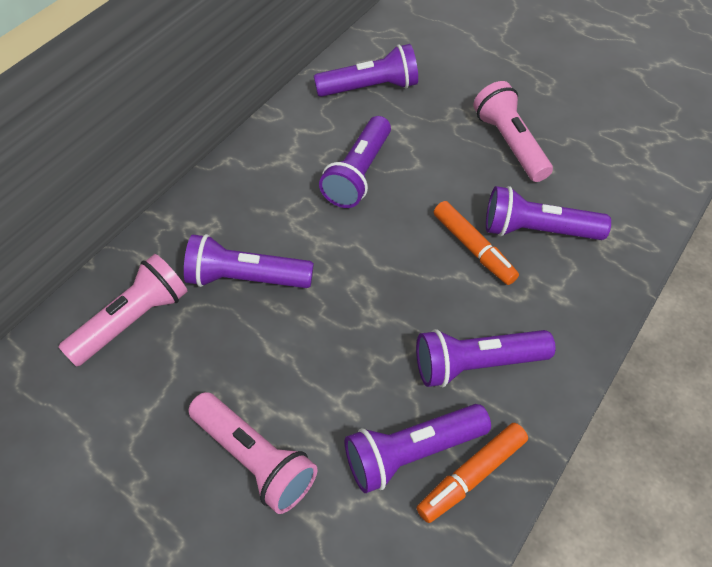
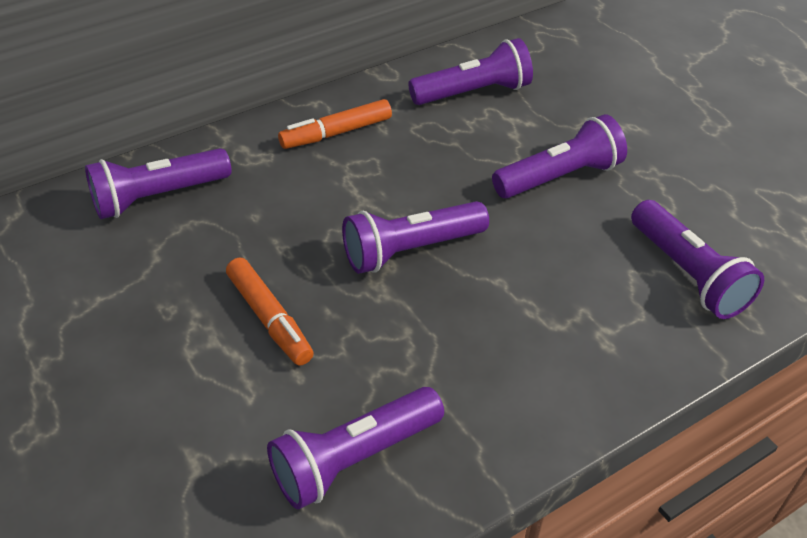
pink flashlight: 3 -> 0

